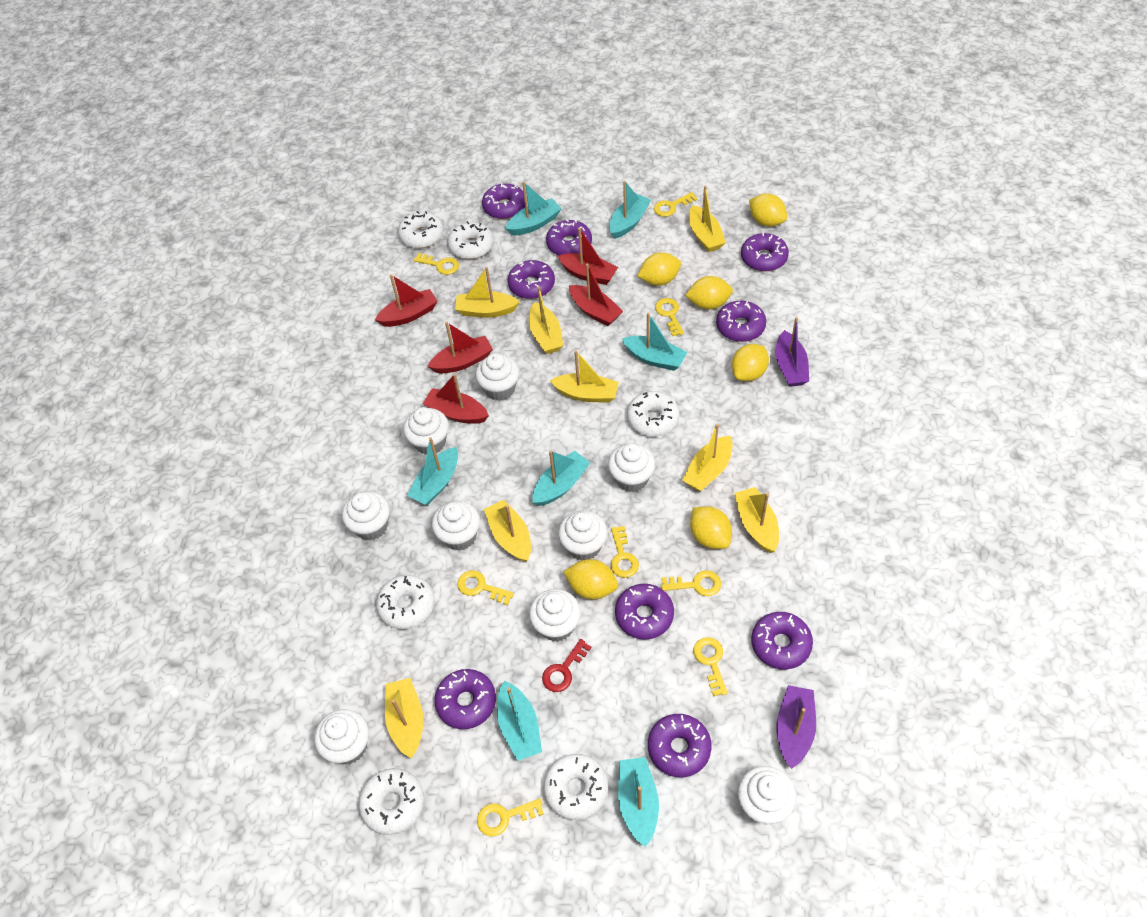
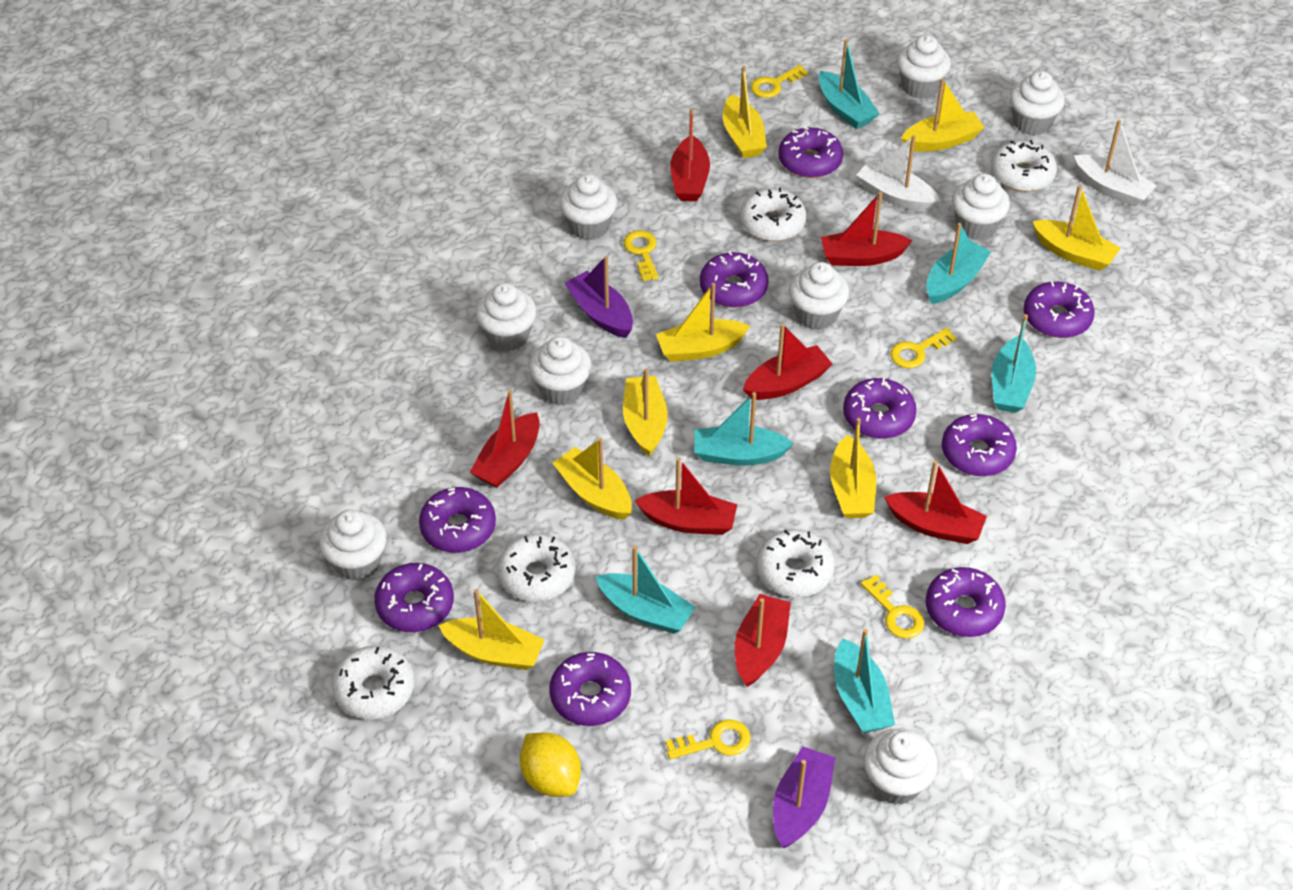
red boat: 5 -> 7
red key: 1 -> 0
turquoise boat: 7 -> 6
white boat: 0 -> 2
white donut: 6 -> 5
yellow key: 8 -> 5
yellow lemon: 6 -> 1

